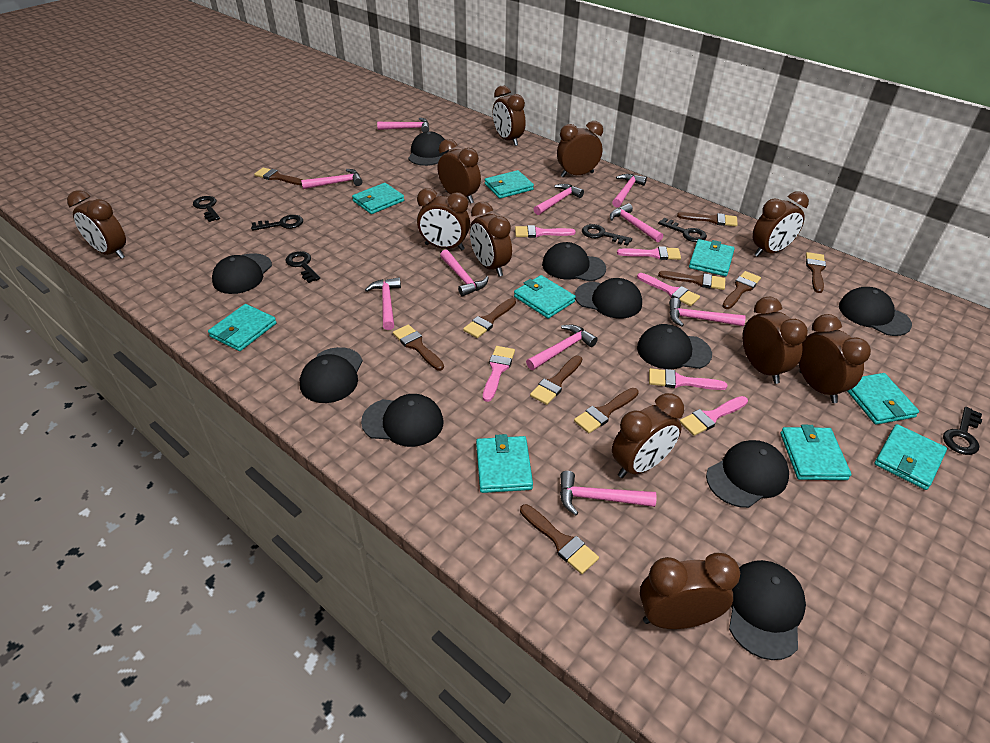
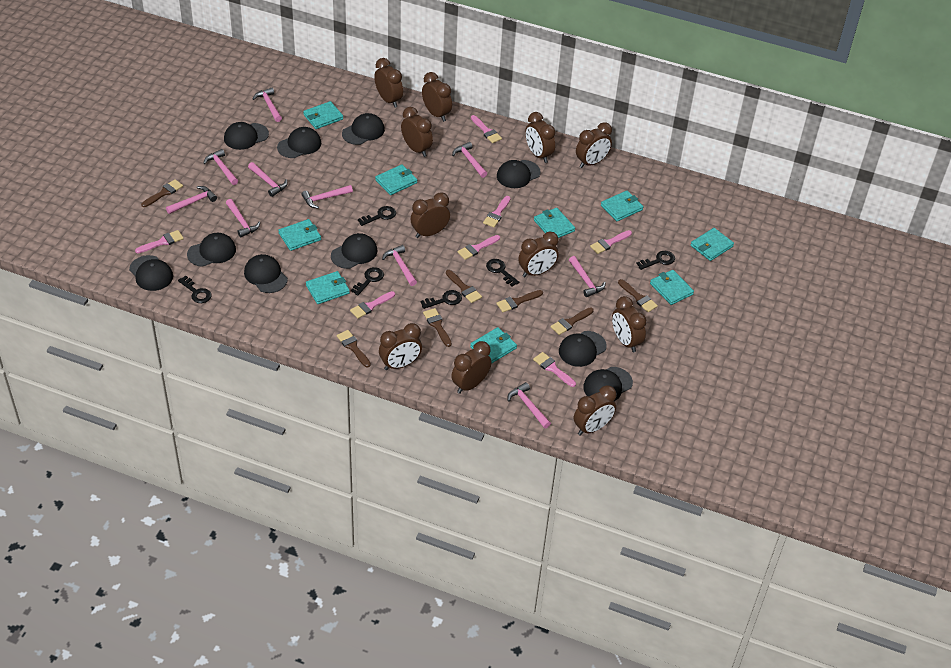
brown brush: 10 -> 7
pink brush: 6 -> 7

